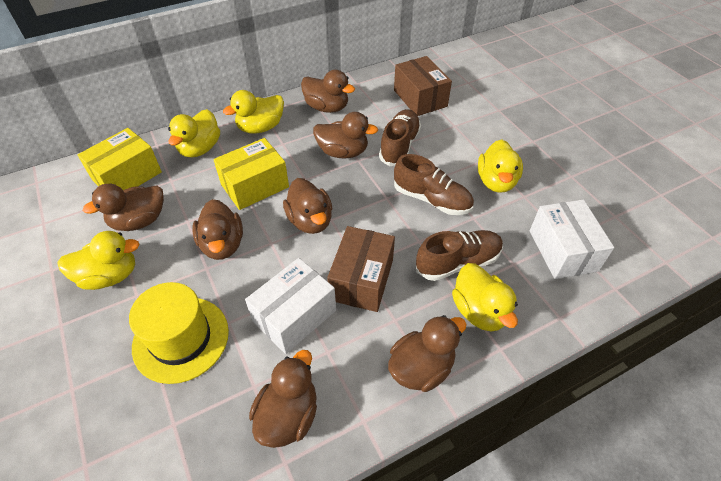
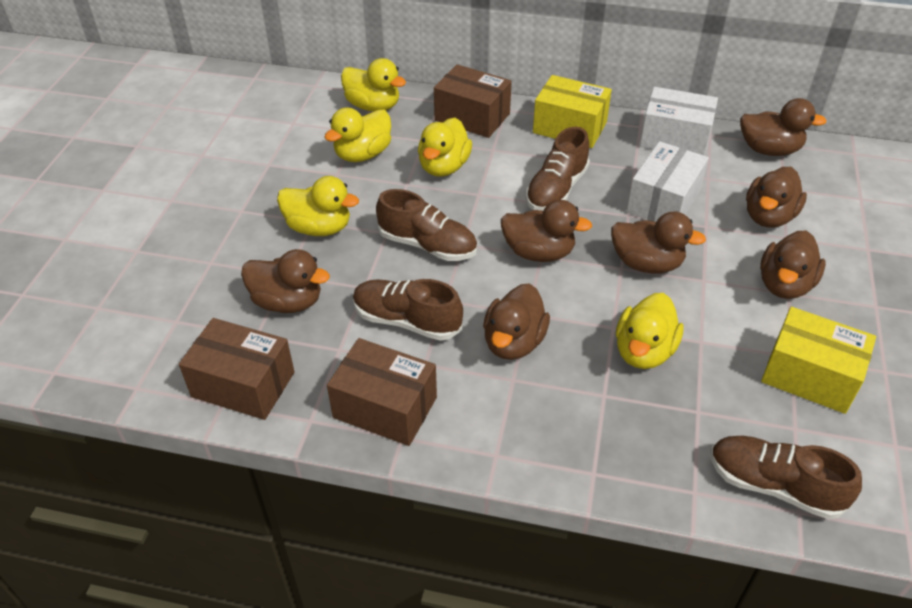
brown box: 2 -> 3
brown shoe: 3 -> 4
yellow hat: 1 -> 0

